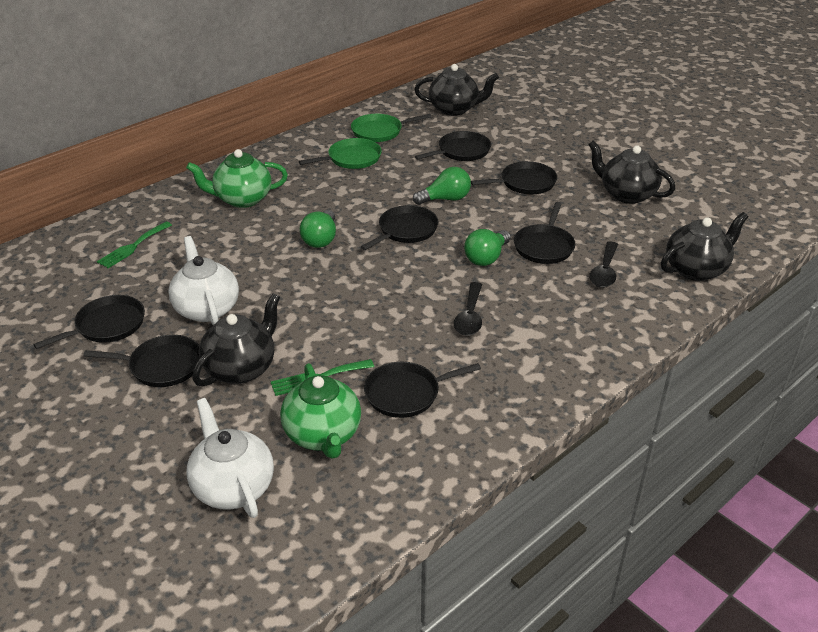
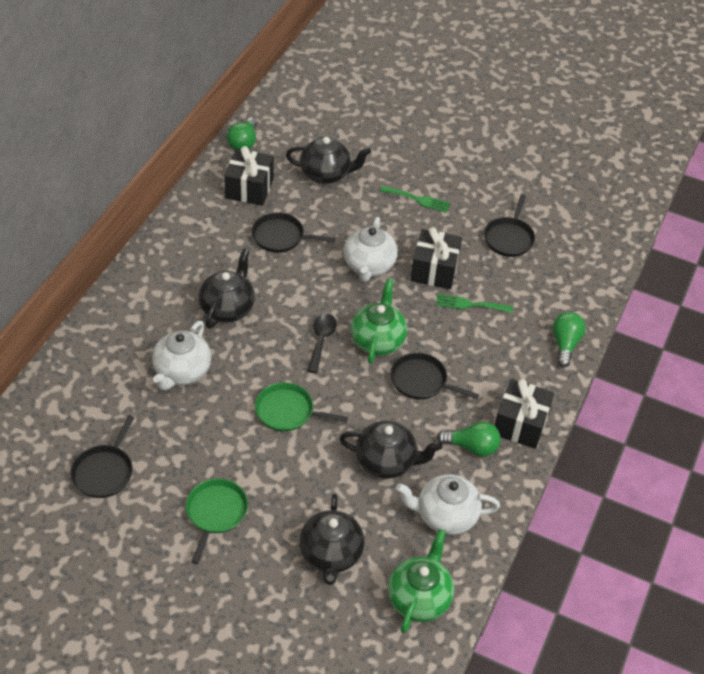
black gift: 0 -> 3
black pan: 7 -> 4
black spoon: 2 -> 1
white teapot: 2 -> 3

